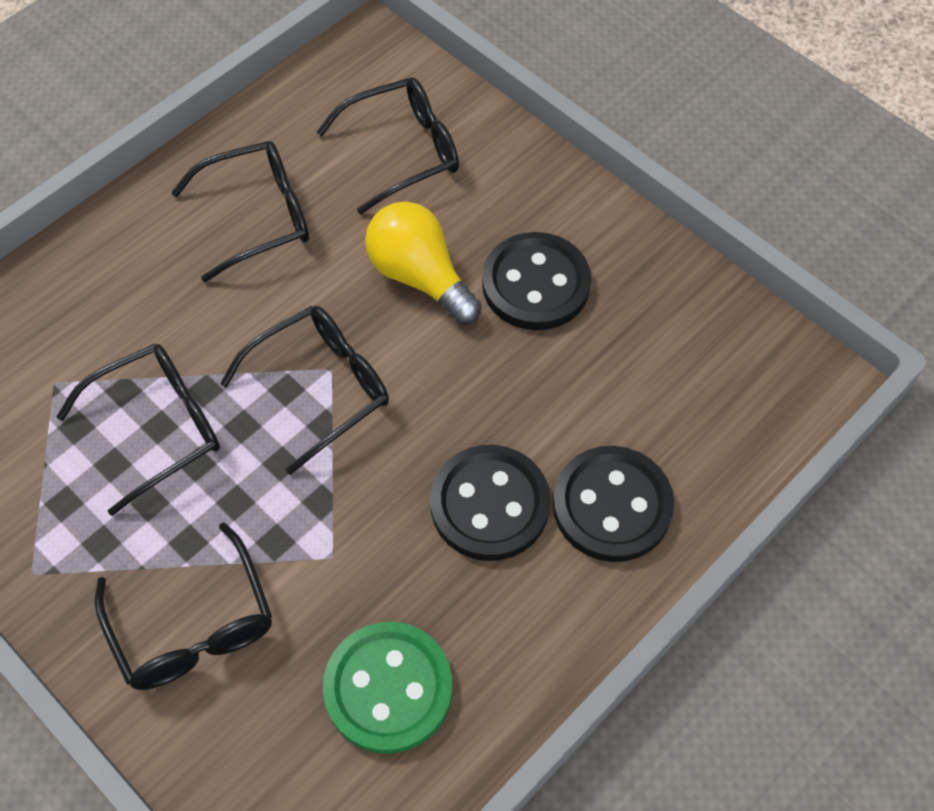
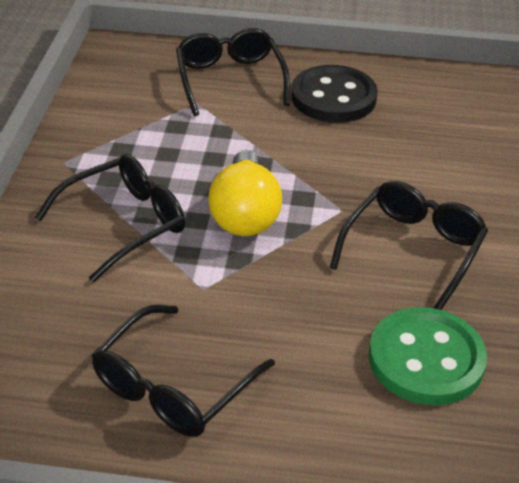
black button: 3 -> 1
black glasses: 5 -> 4

